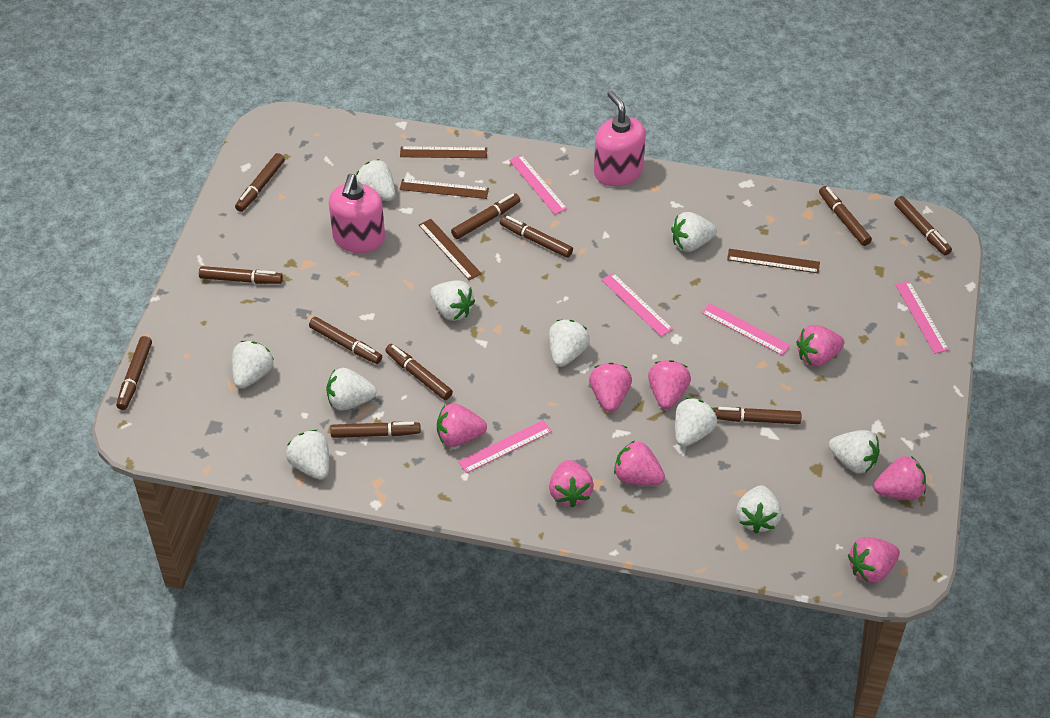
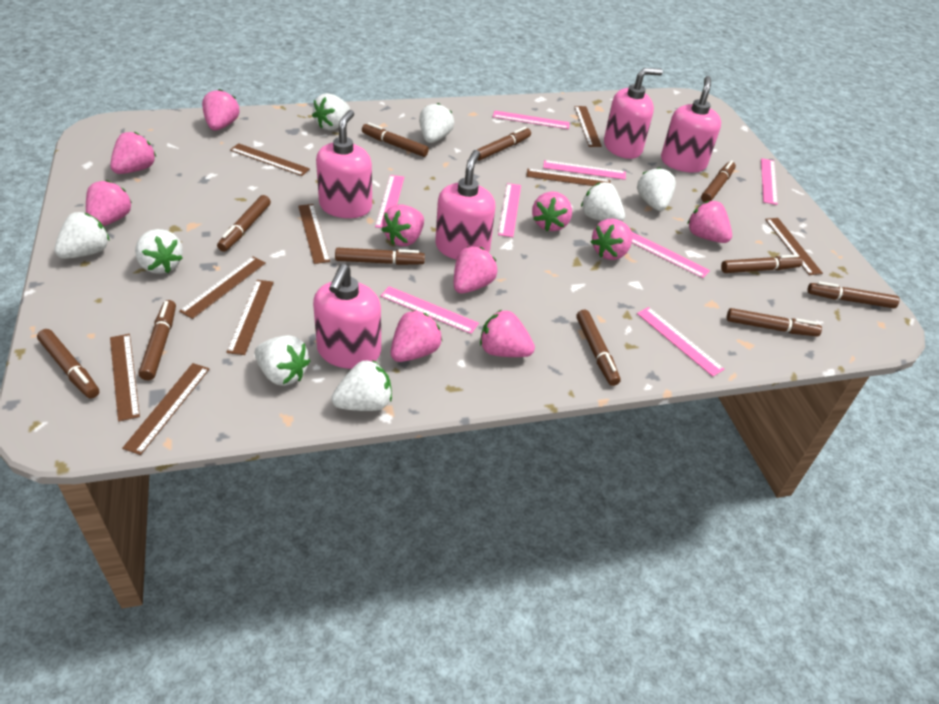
brown ruler: 4 -> 9
pink ruler: 5 -> 8
pink soap dispenser: 2 -> 5
pink strawberry: 8 -> 10
white strawberry: 10 -> 8

